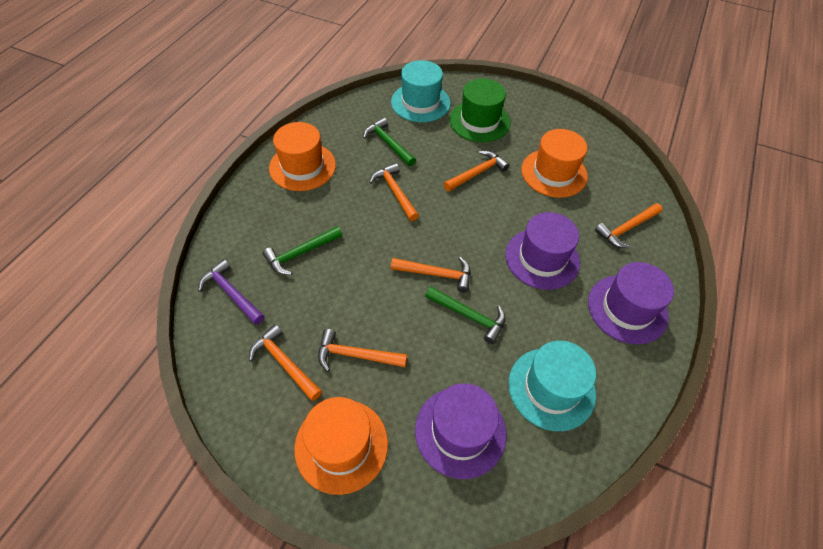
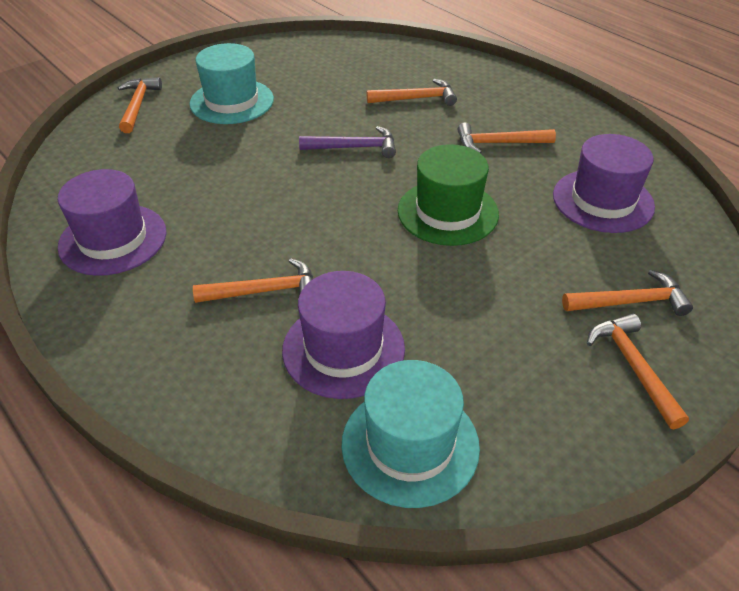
green hammer: 3 -> 0
orange hat: 3 -> 0

